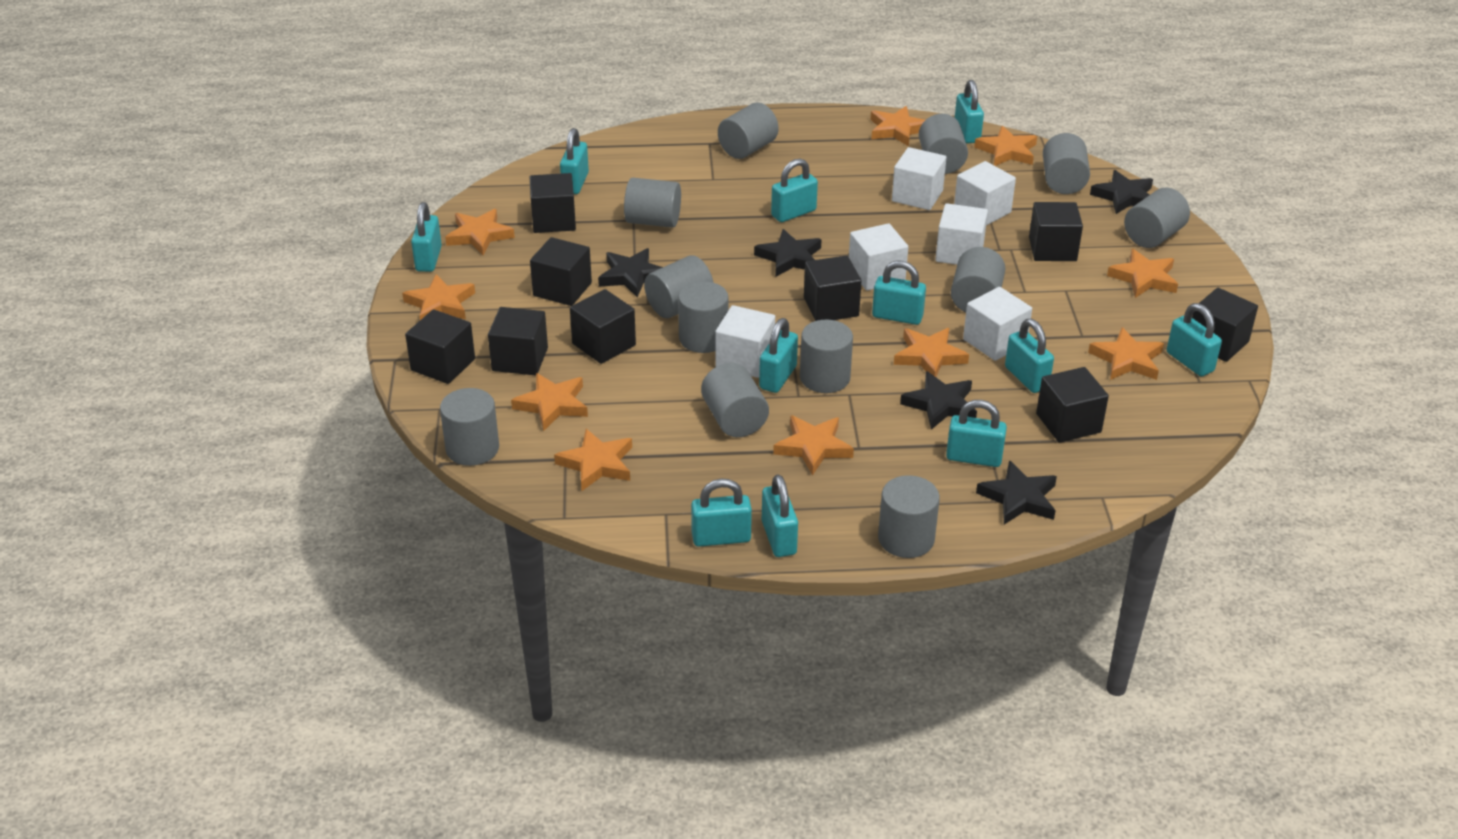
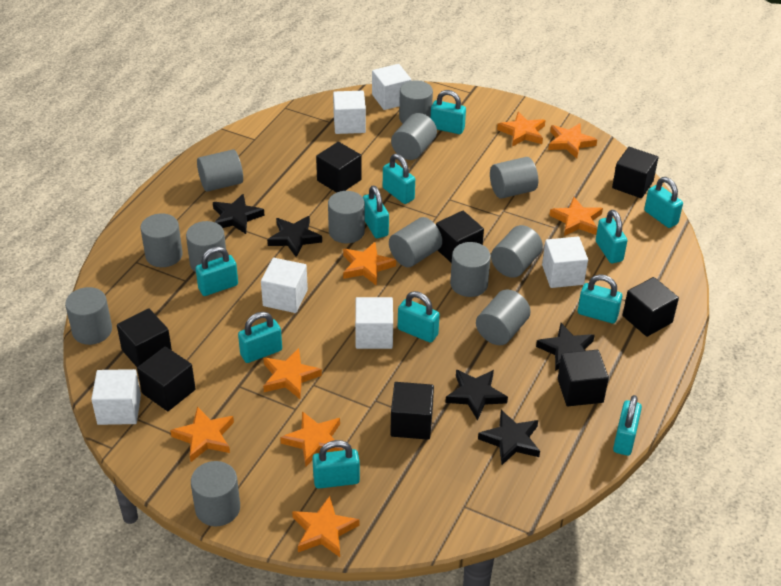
black cube: 9 -> 8
grey cylinder: 12 -> 13
orange star: 10 -> 8

